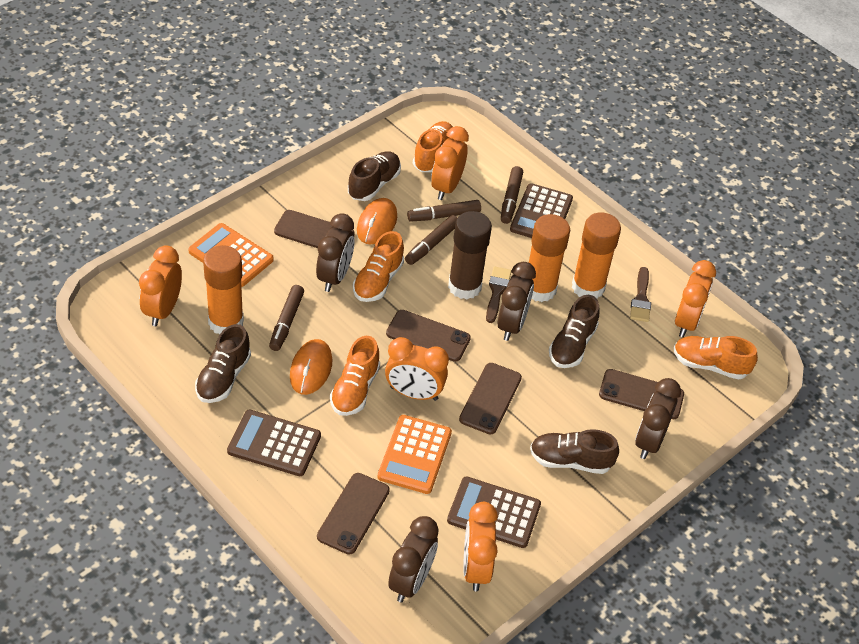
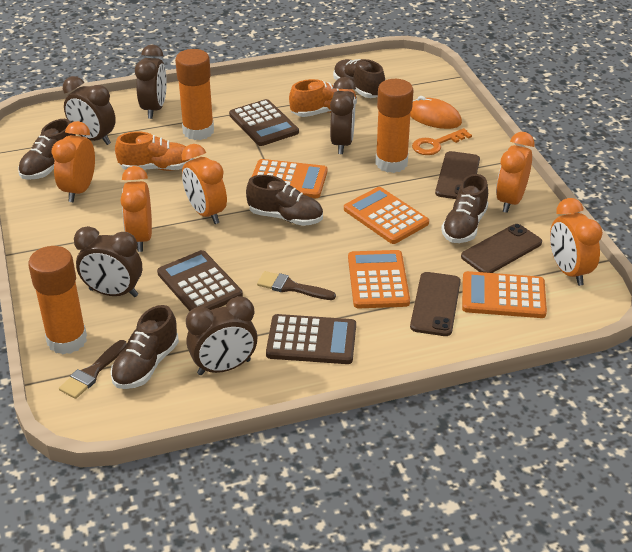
brown clock: 4 -> 5
brown glue stick: 1 -> 0
brown marker: 4 -> 0
brown phone: 5 -> 3
brown shoe: 4 -> 5
orange calculator: 2 -> 4
orange key: 0 -> 1
orange mouse: 2 -> 1
orange shoe: 4 -> 2

